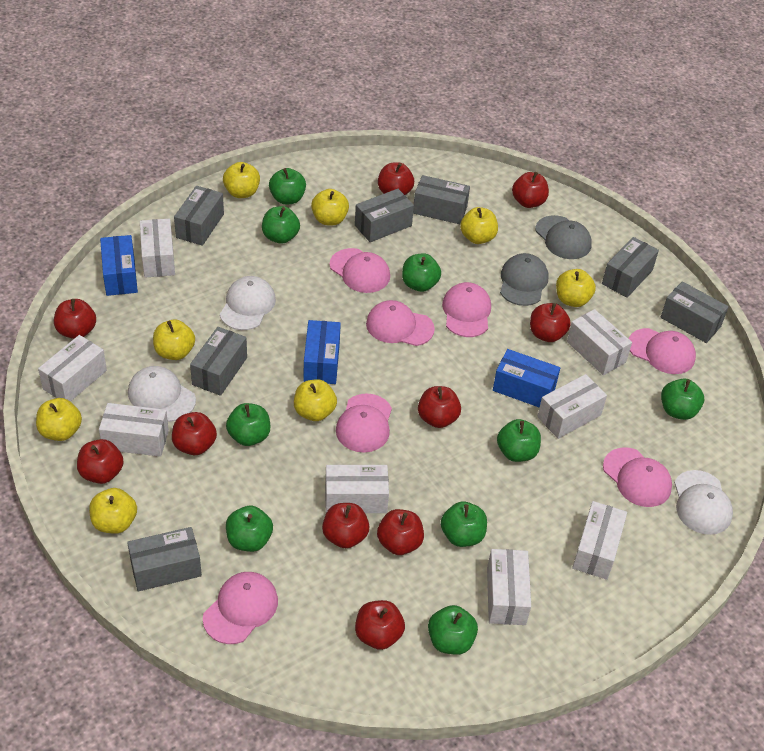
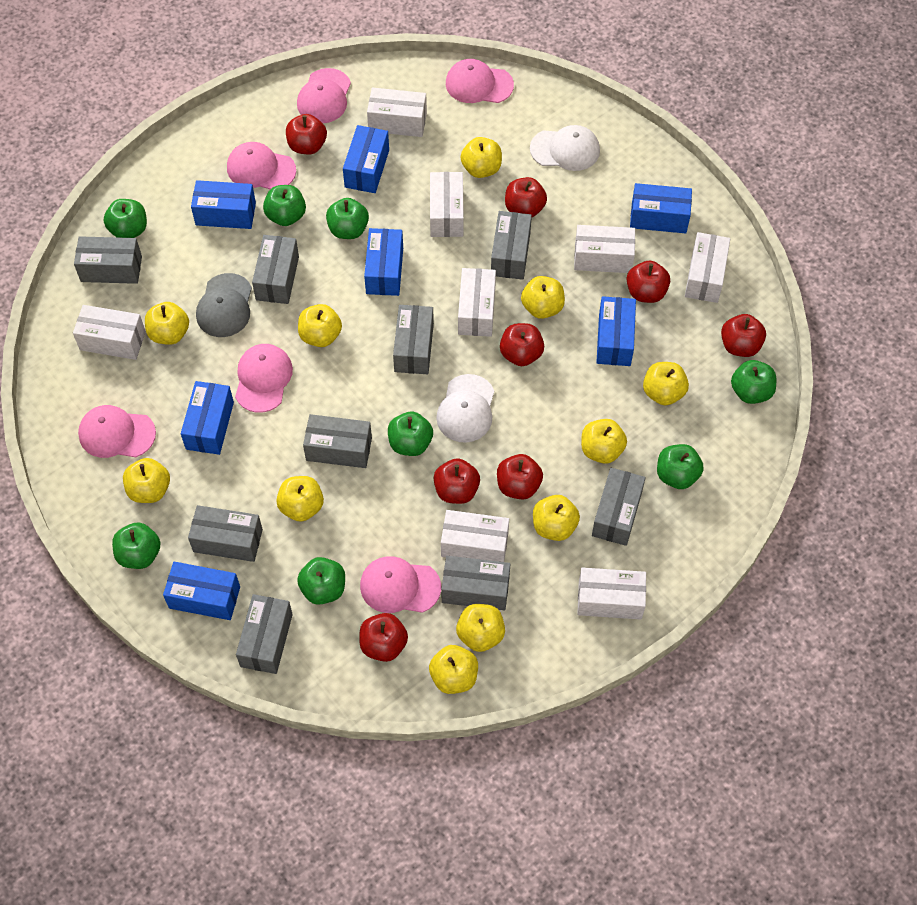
blue box: 3 -> 7
green apple: 9 -> 8
grey box: 7 -> 9
grey cap: 2 -> 1
pink cap: 7 -> 6
red apple: 10 -> 8
white cap: 3 -> 2
yellow apple: 8 -> 11

